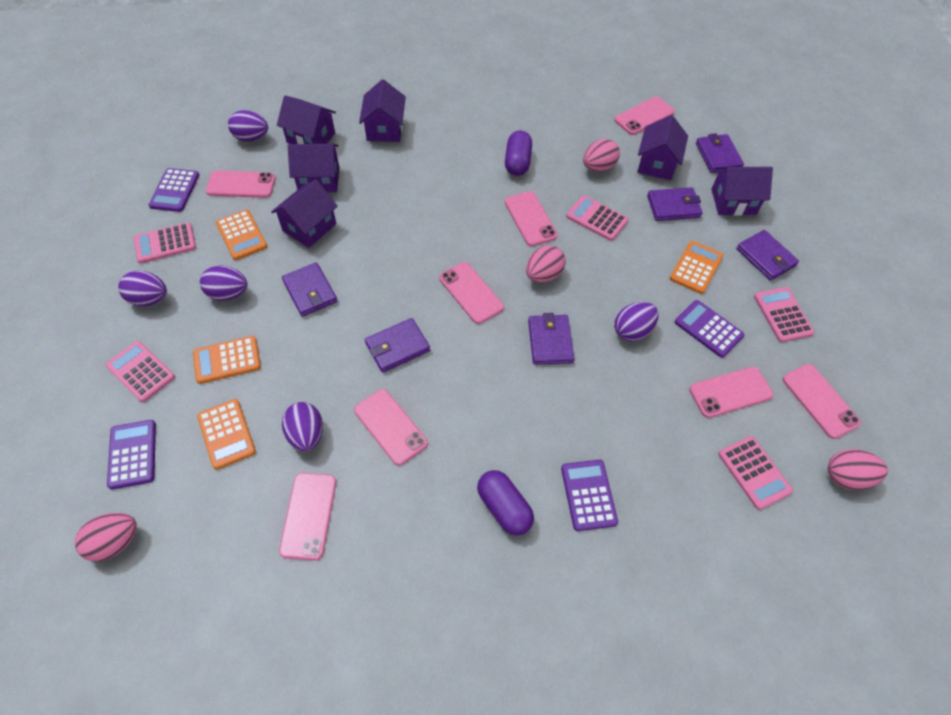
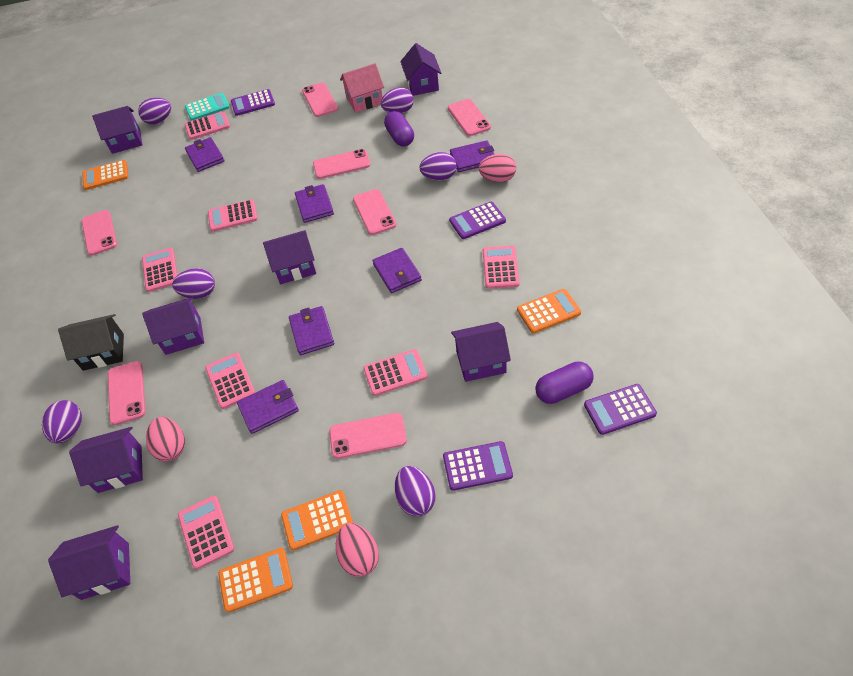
black house: 0 -> 1
pink calculator: 5 -> 7
pink egg: 4 -> 3
pink house: 0 -> 1
pink phone: 8 -> 7
purple egg: 5 -> 6
purple house: 6 -> 7
turquoise calculator: 0 -> 1

